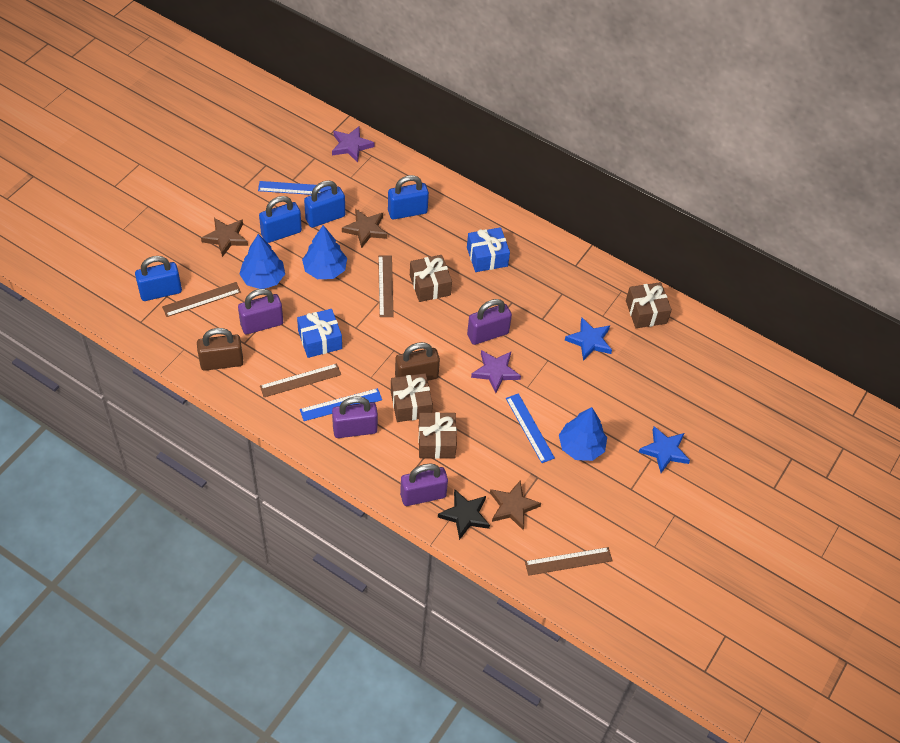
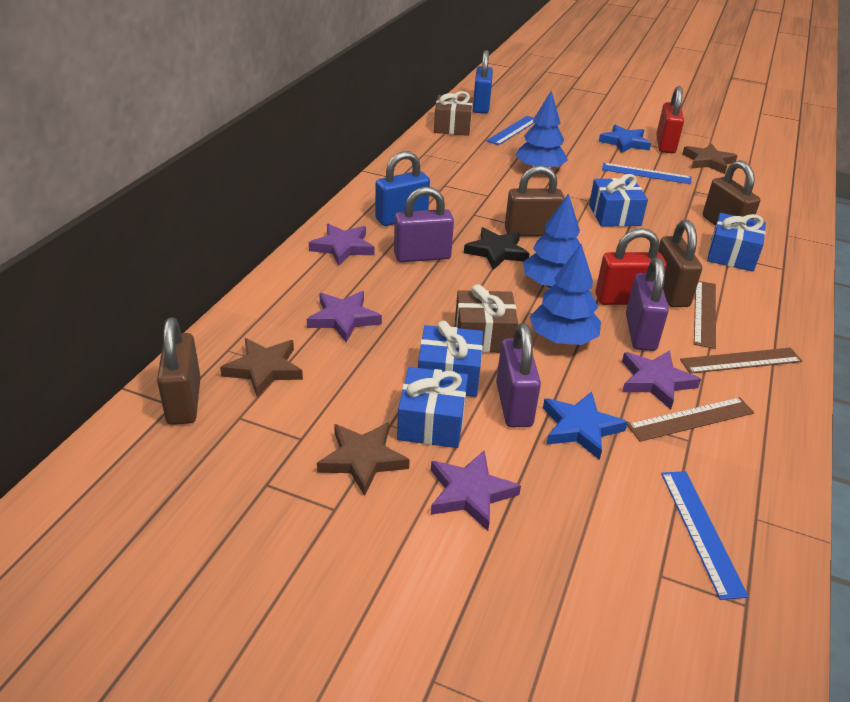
blue gift: 2 -> 4
blue padlock: 4 -> 2
brown gift: 4 -> 2
brown padlock: 2 -> 4
brown ruler: 4 -> 3
purple padlock: 4 -> 3
purple star: 2 -> 4
red padlock: 0 -> 2

